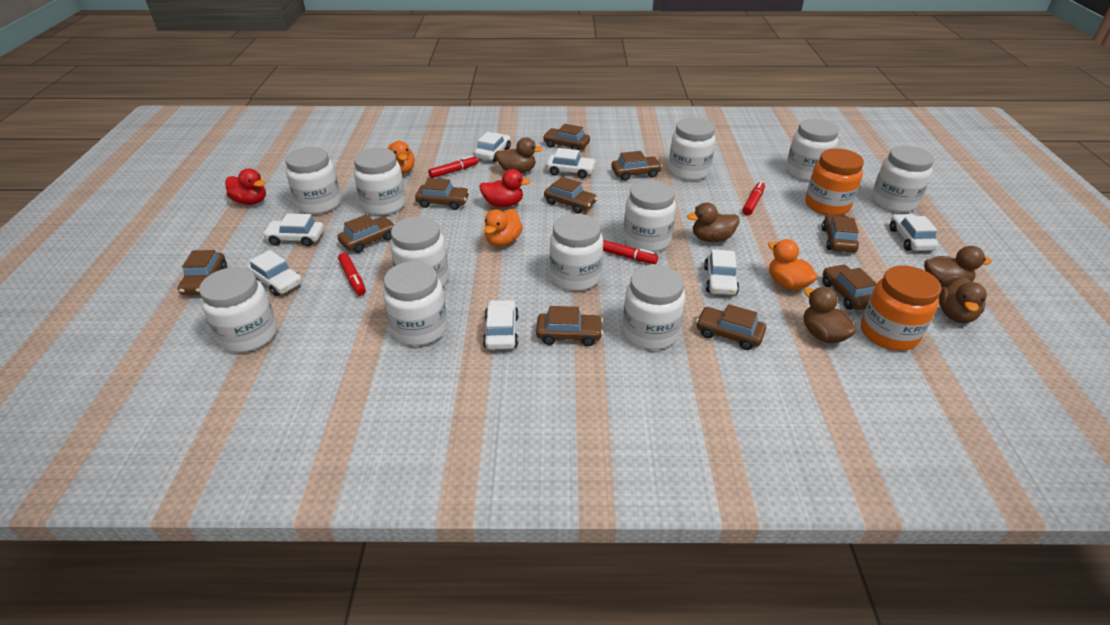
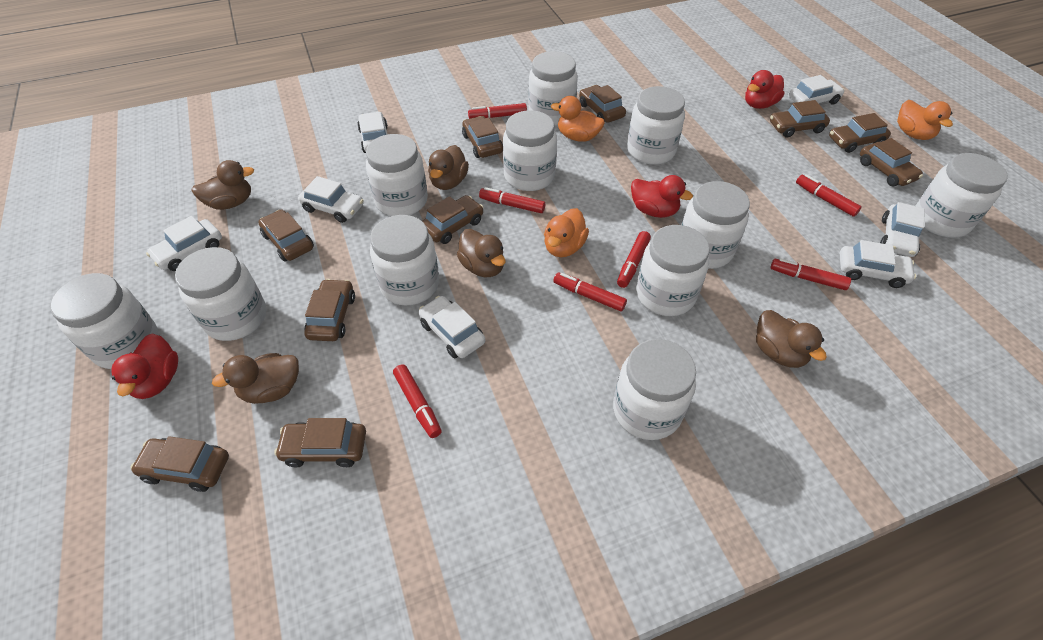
orange jar: 2 -> 0
red duck: 2 -> 3
red marker: 4 -> 7

